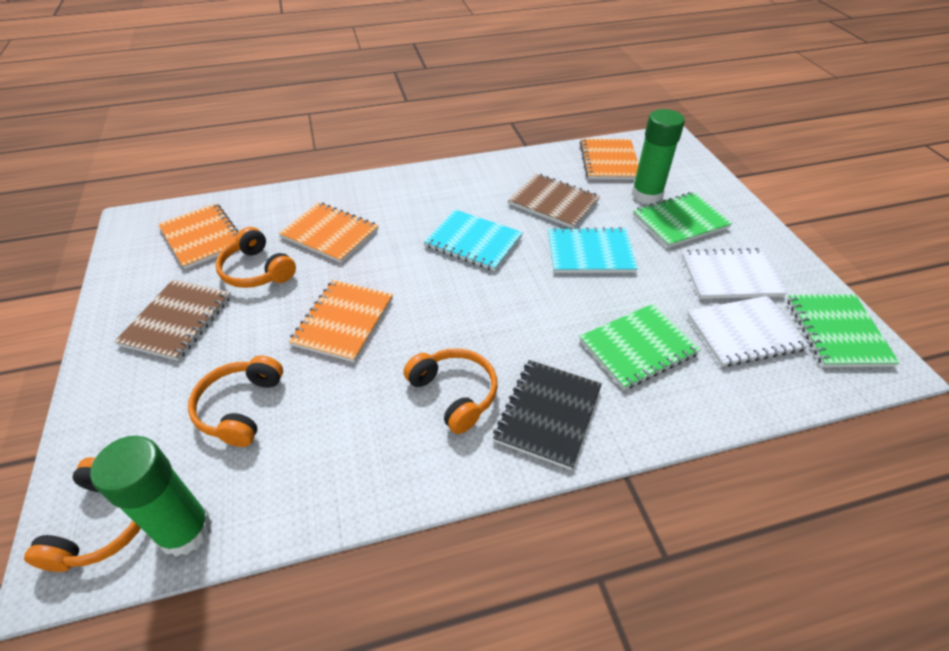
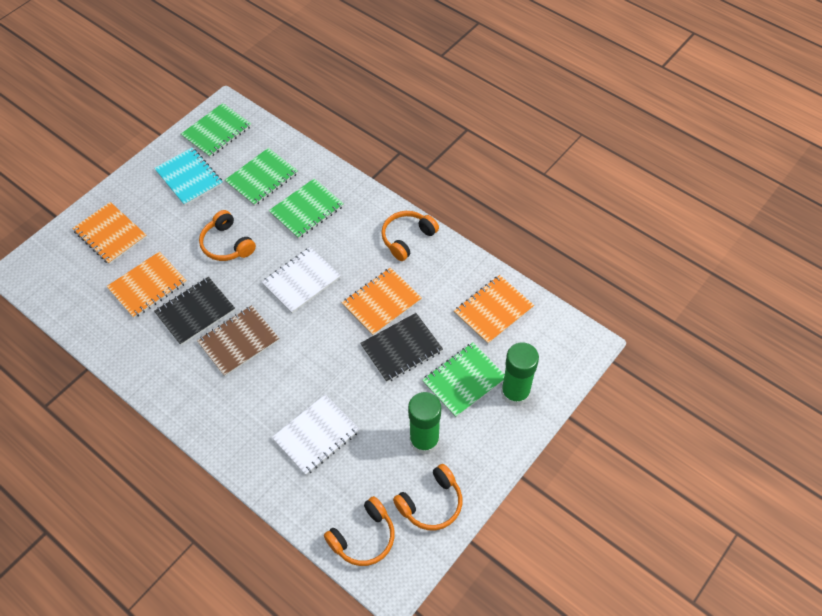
black notebook: 1 -> 2
brown notebook: 2 -> 1
green notebook: 3 -> 4
turquoise notebook: 2 -> 1

